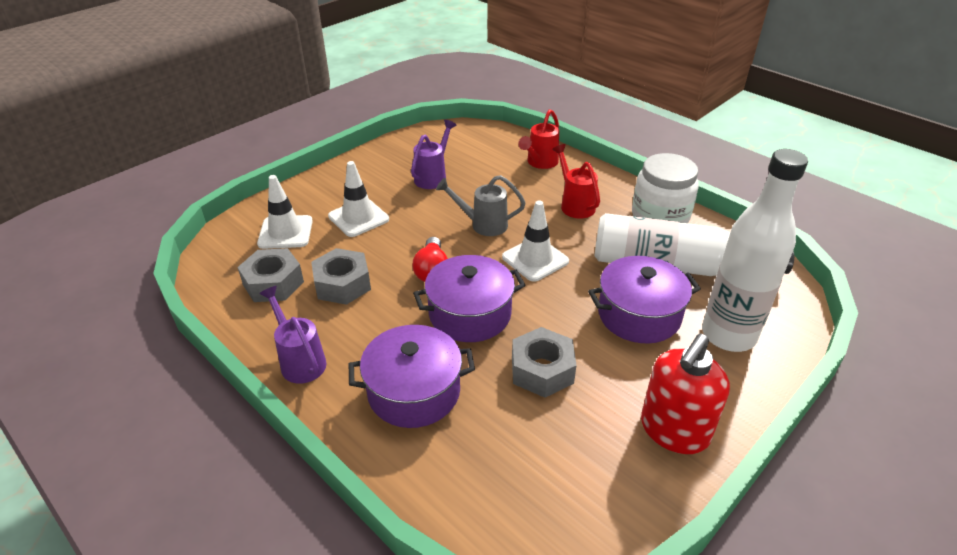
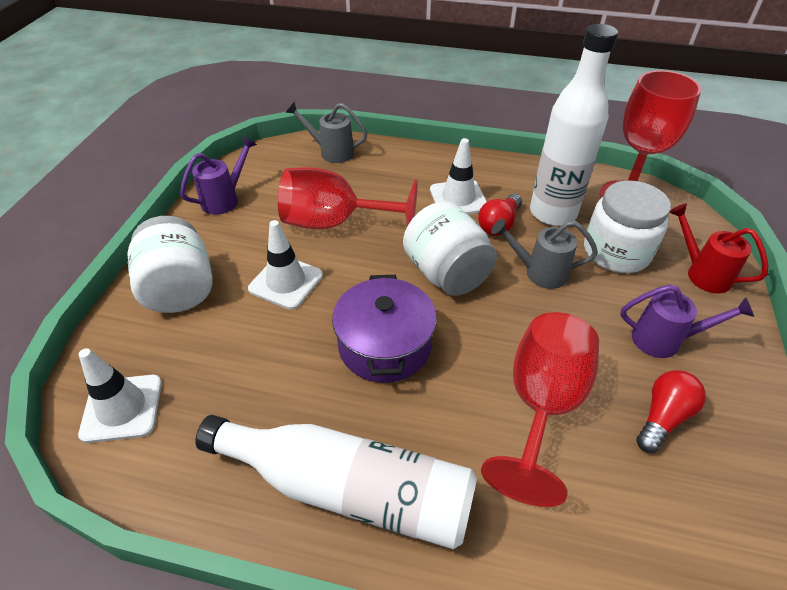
grey nut: 3 -> 0
grey watering can: 1 -> 2
purple pot: 3 -> 1
red goblet: 0 -> 3
red light bulb: 1 -> 2
red soap dispenser: 1 -> 0
red watering can: 2 -> 1
white jar: 1 -> 3

